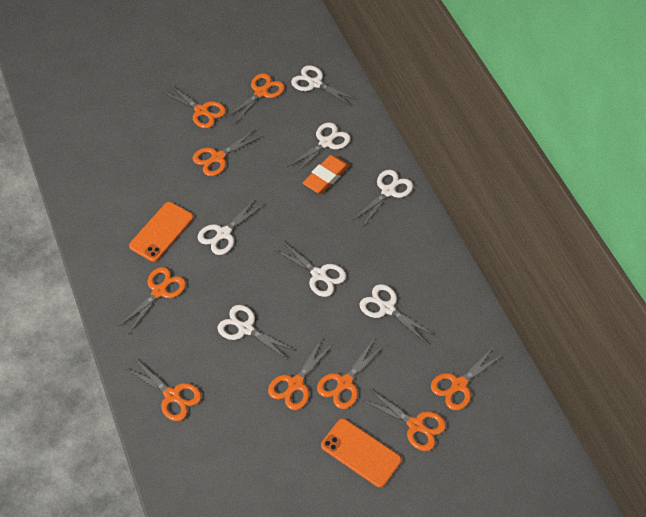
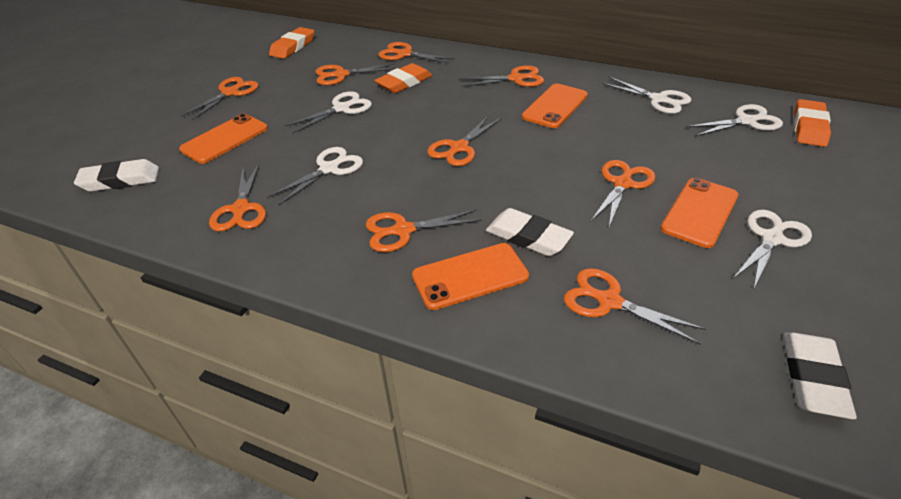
orange eraser: 1 -> 3
orange phone: 2 -> 4
white eraser: 0 -> 3
white scissors: 7 -> 5

